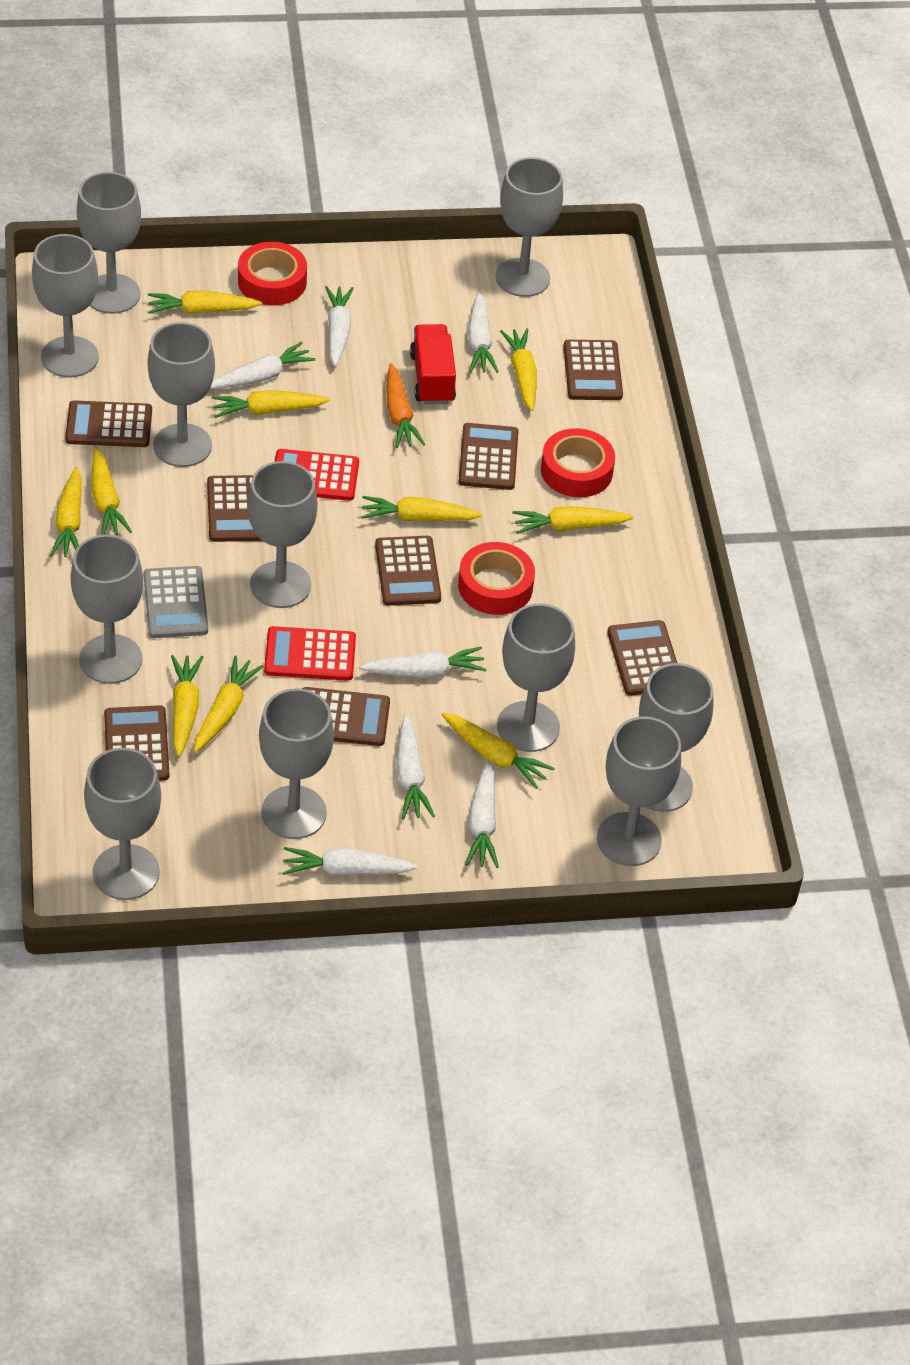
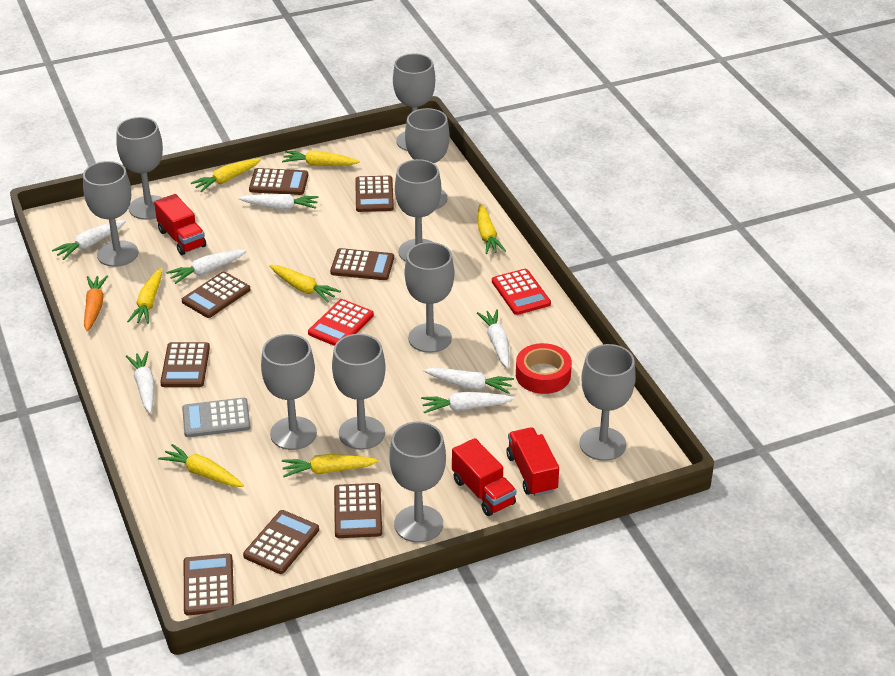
grey goblet: 11 -> 10
red tape: 3 -> 1
red truck: 1 -> 3
yellow carrot: 10 -> 7

